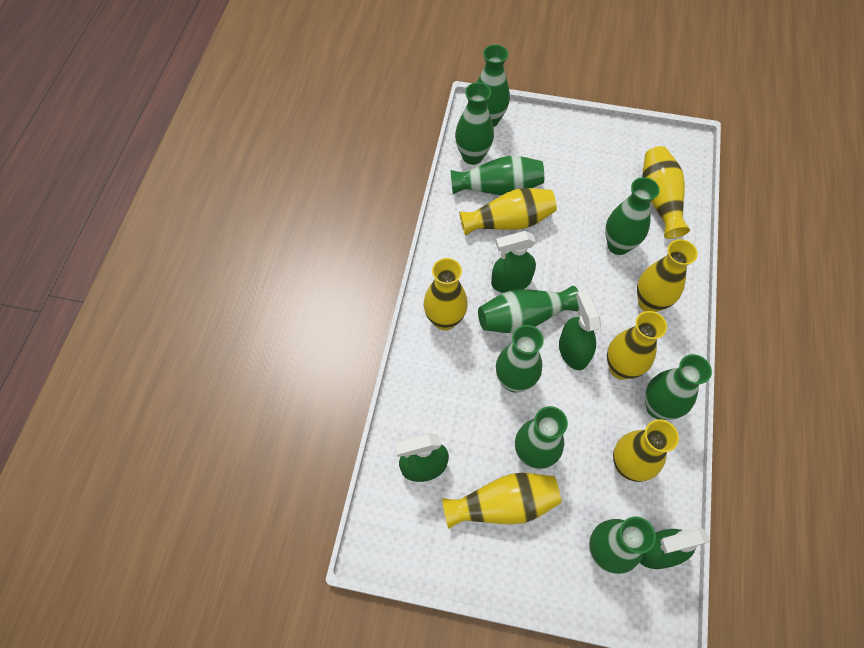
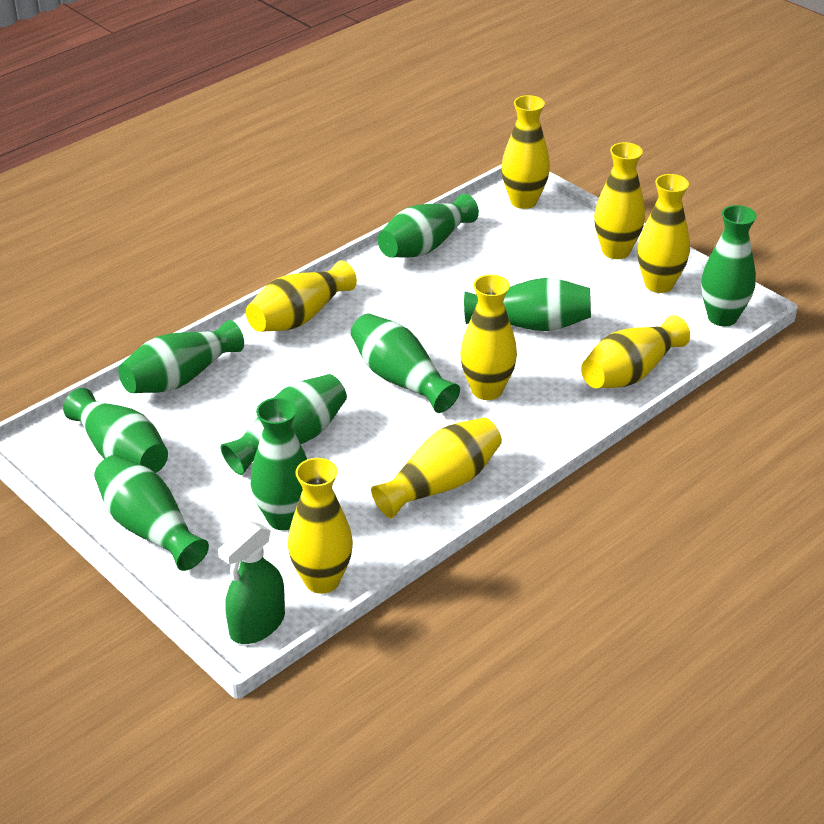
green spray bottle: 4 -> 1
yellow vase: 7 -> 8

